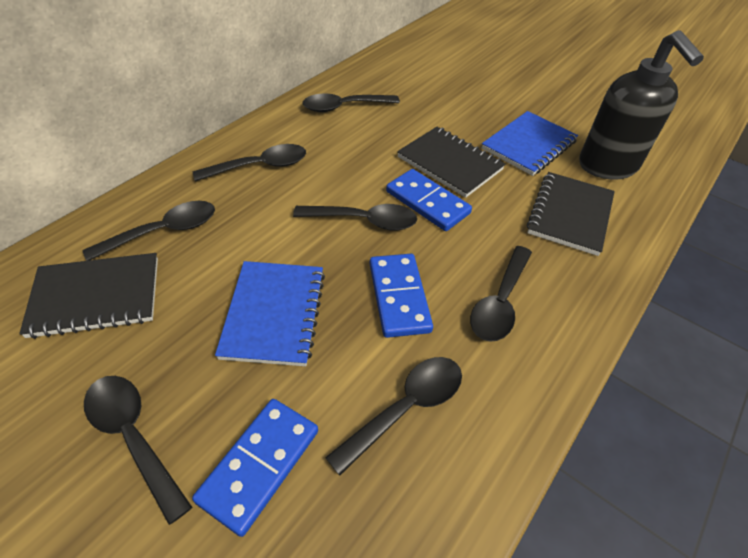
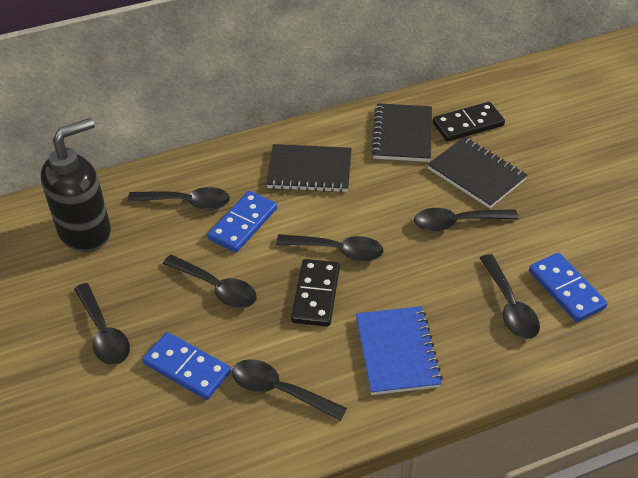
black domino: 0 -> 2
blue notebook: 2 -> 1

